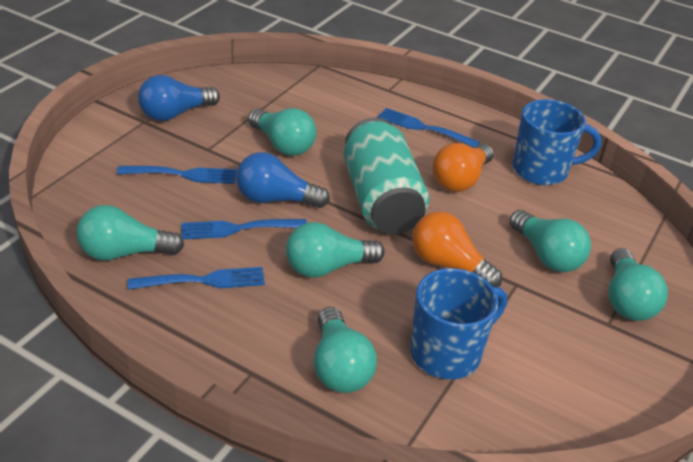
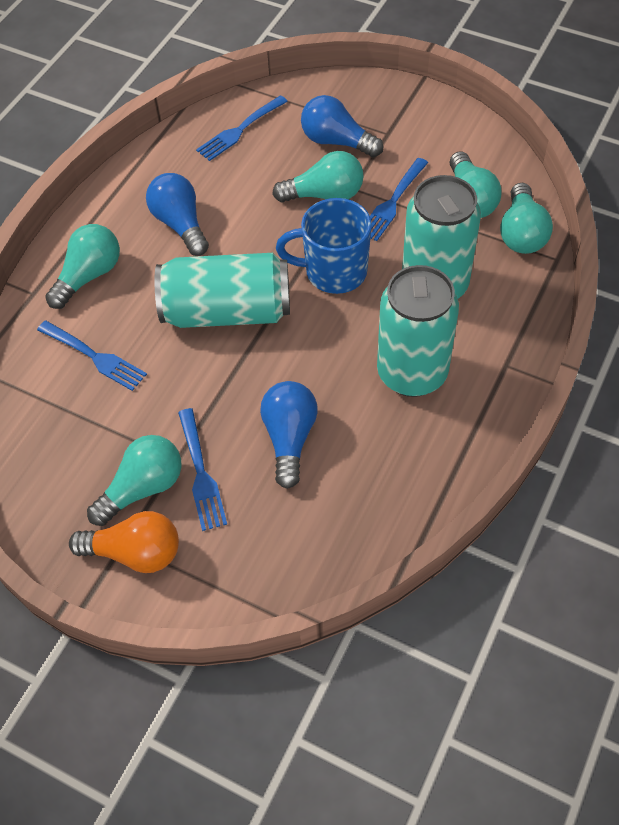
blue light bulb: 2 -> 3
blue mug: 2 -> 1
orange light bulb: 2 -> 1
turquoise can: 1 -> 3
turquoise light bulb: 6 -> 5

